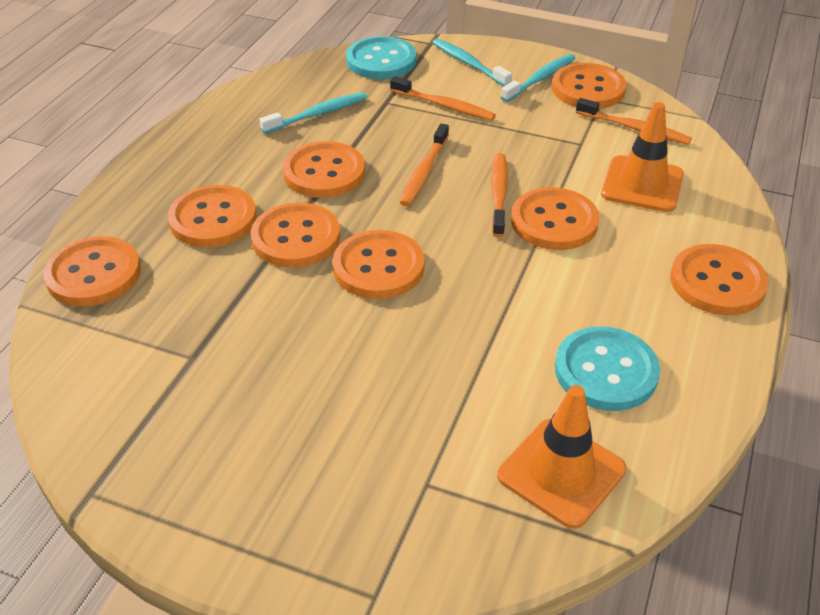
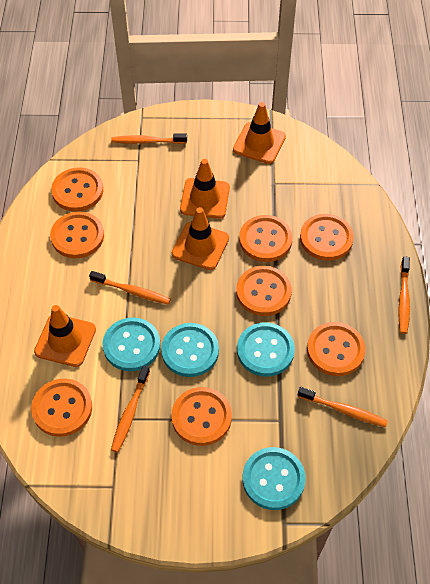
orange toothbrush: 4 -> 5
orange traffic cone: 2 -> 4
turquoise button: 2 -> 4
turquoise toothbrush: 3 -> 0

